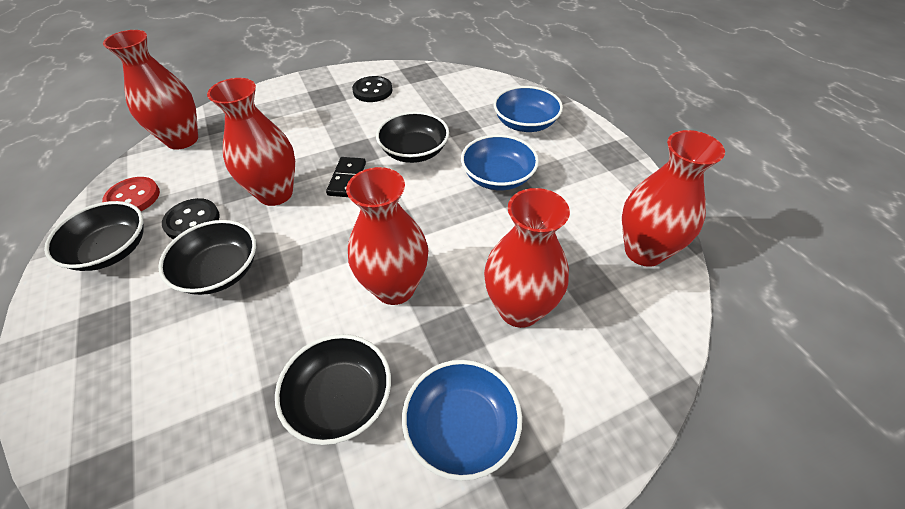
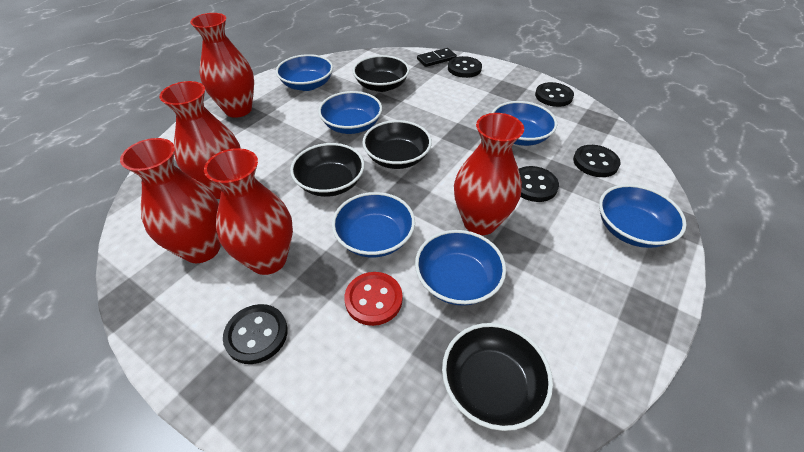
black button: 2 -> 5
blue bowl: 3 -> 6

